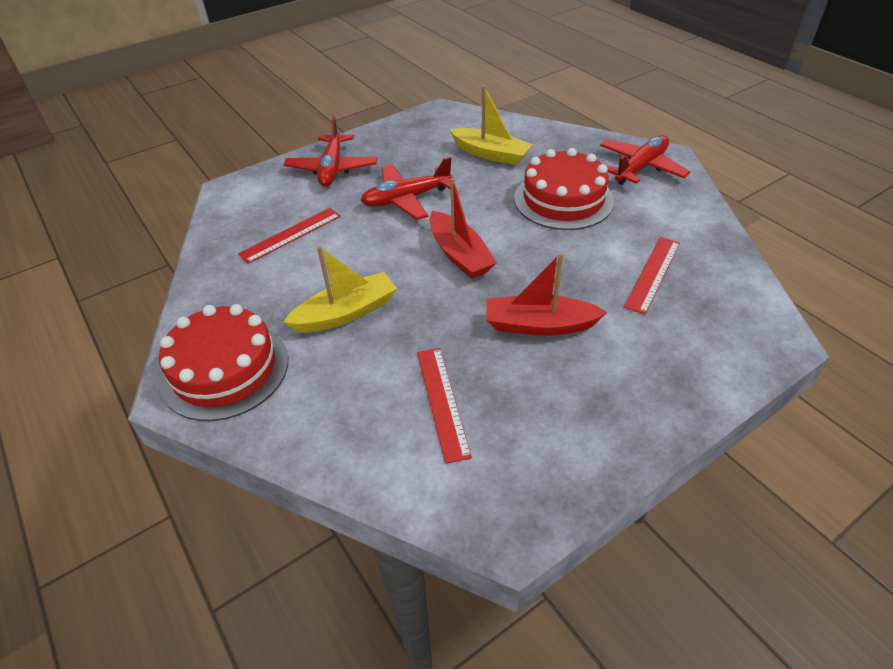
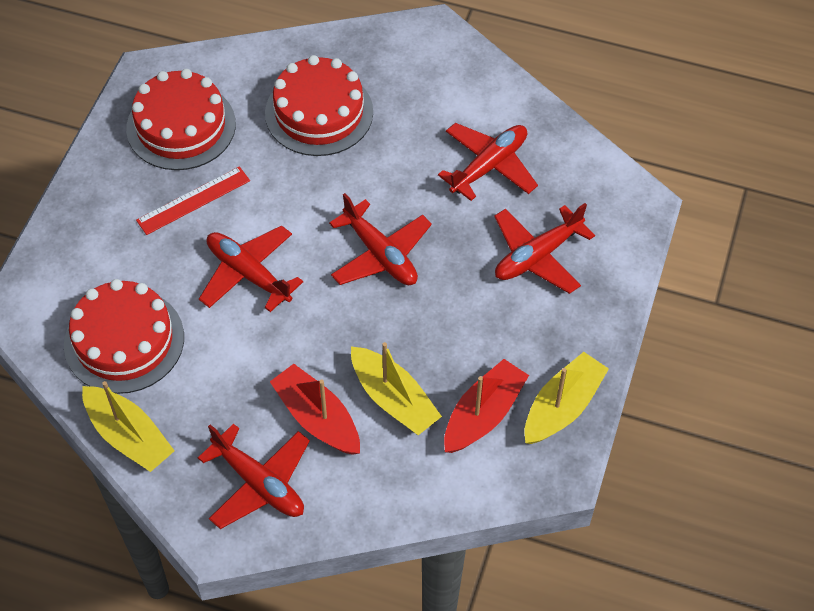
red cake: 2 -> 3
red plane: 3 -> 5
red ruler: 3 -> 1
yellow boat: 2 -> 3

